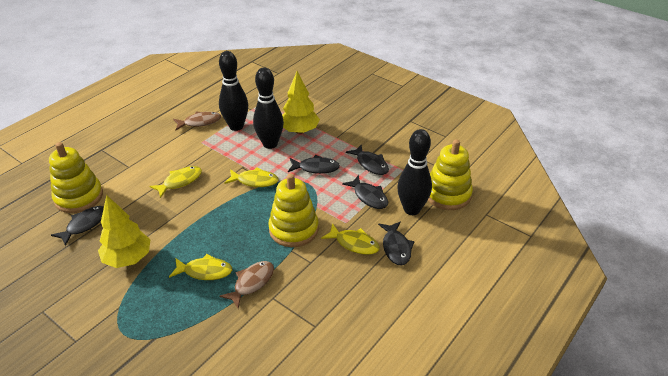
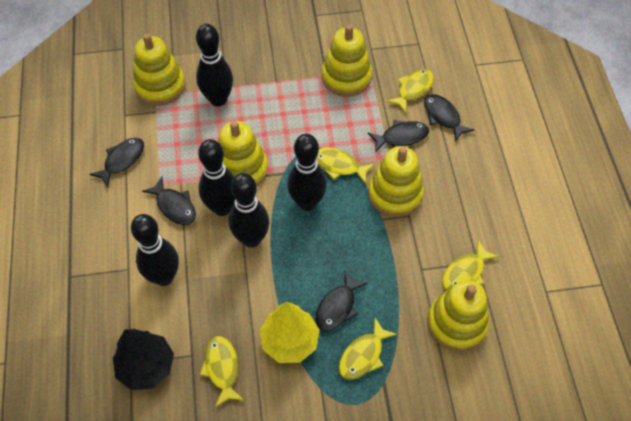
black bowling pin: 3 -> 5
black tree: 0 -> 1
brown fish: 2 -> 0
yellow fish: 4 -> 5
yellow stacking toy: 3 -> 5
yellow tree: 2 -> 1

